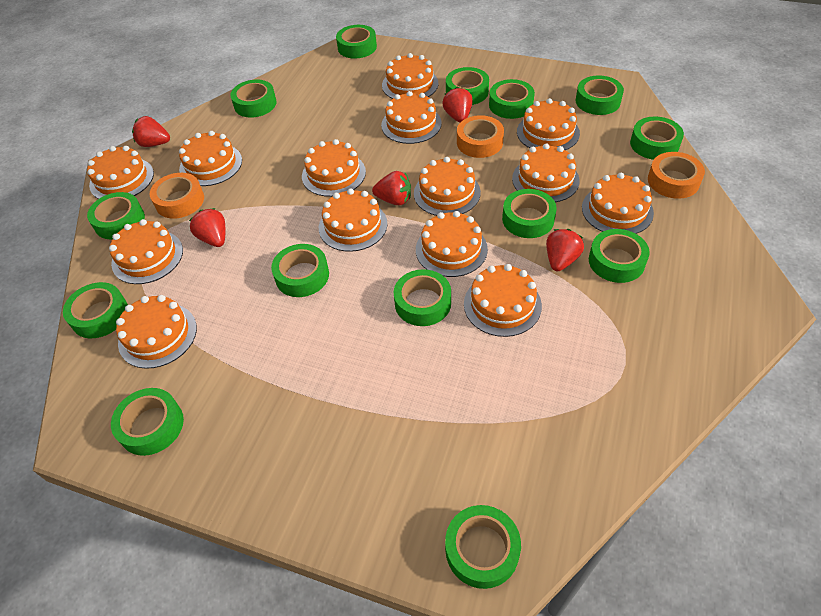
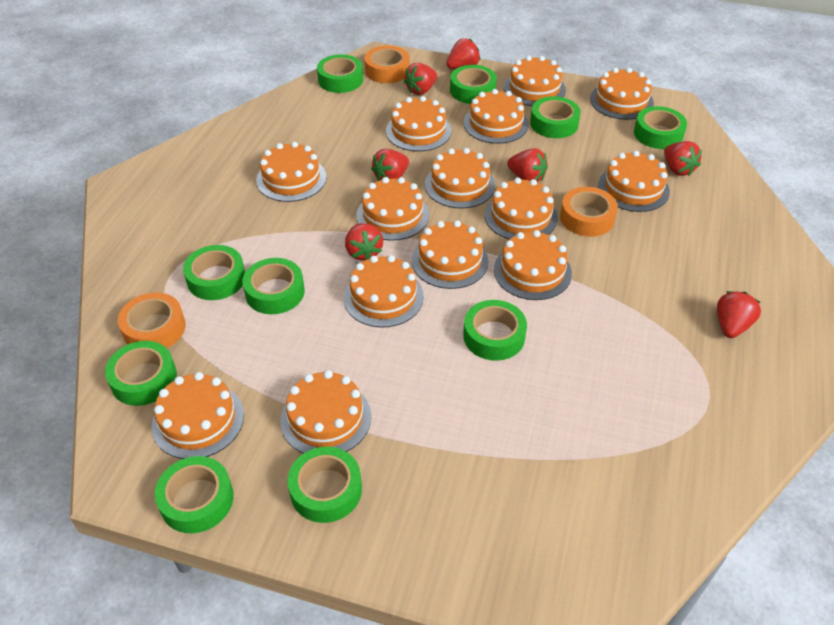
green tape: 14 -> 10
red strawberry: 5 -> 7

